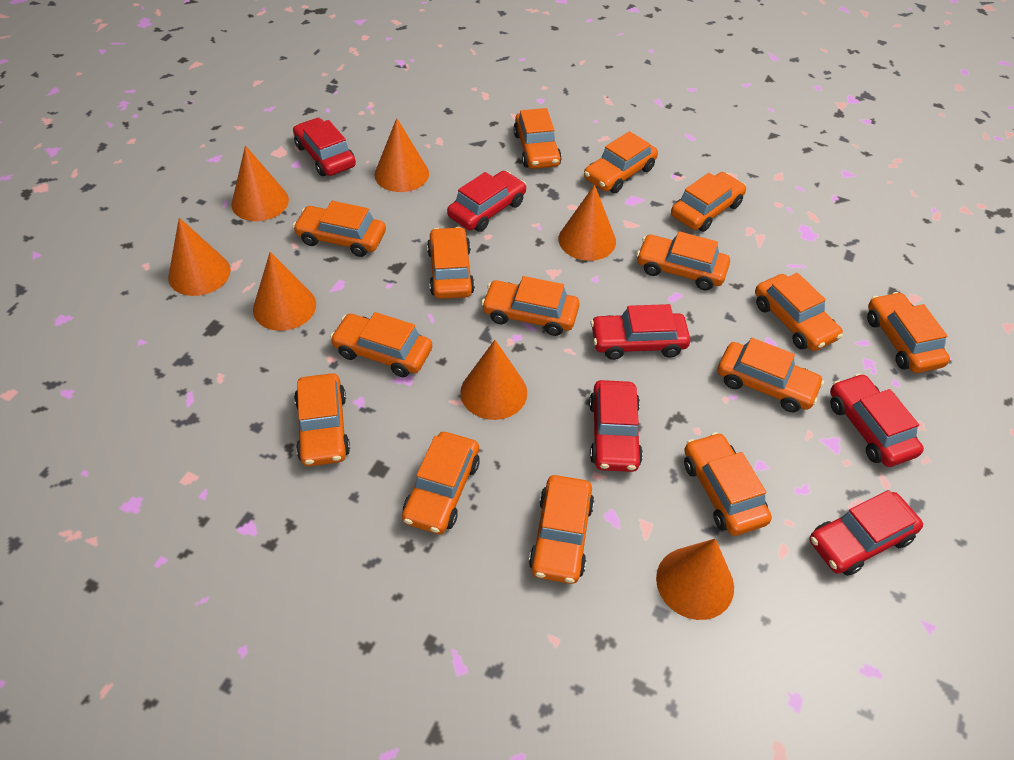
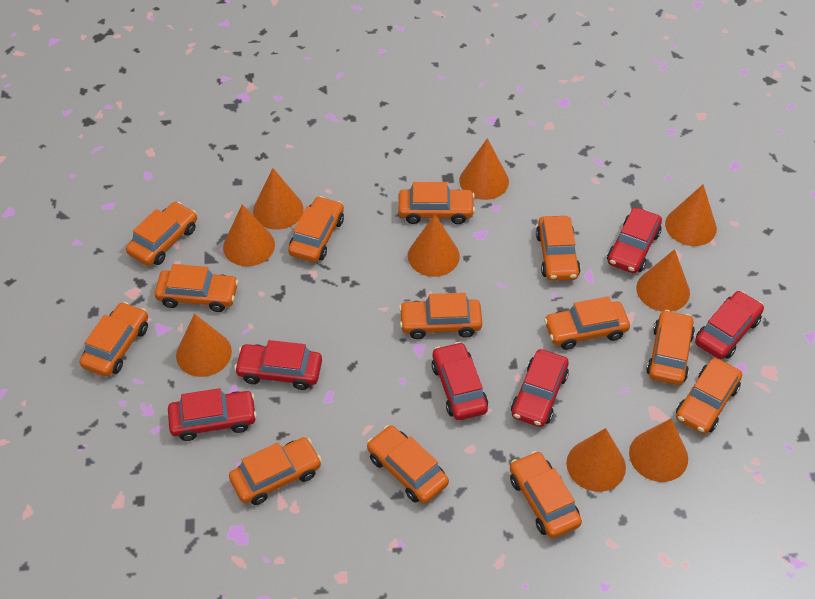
orange car: 15 -> 13
orange cone: 7 -> 9

